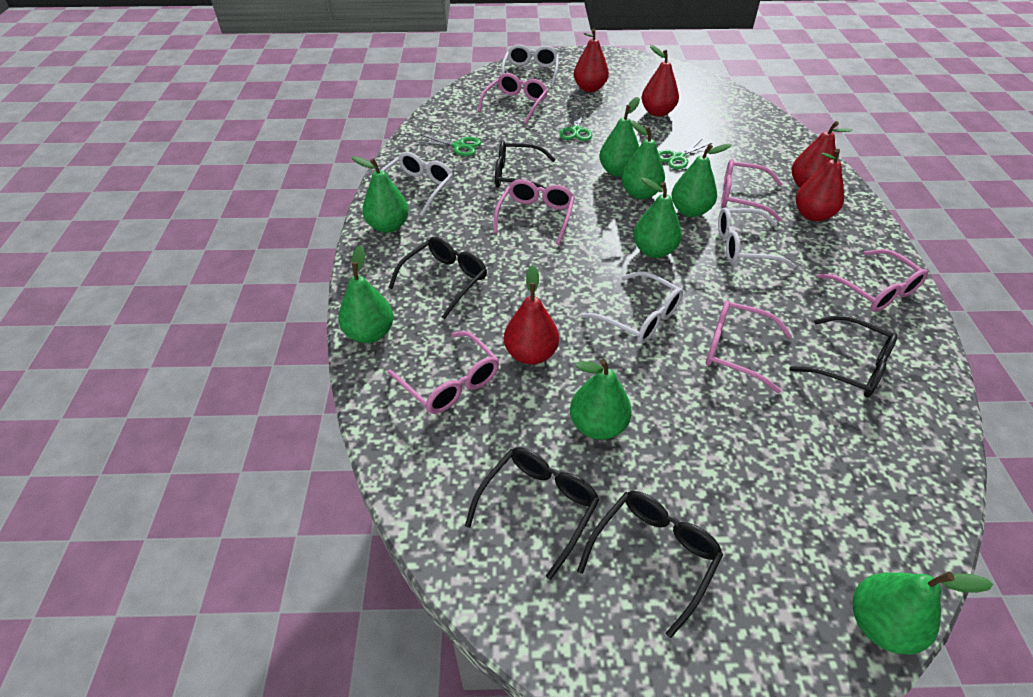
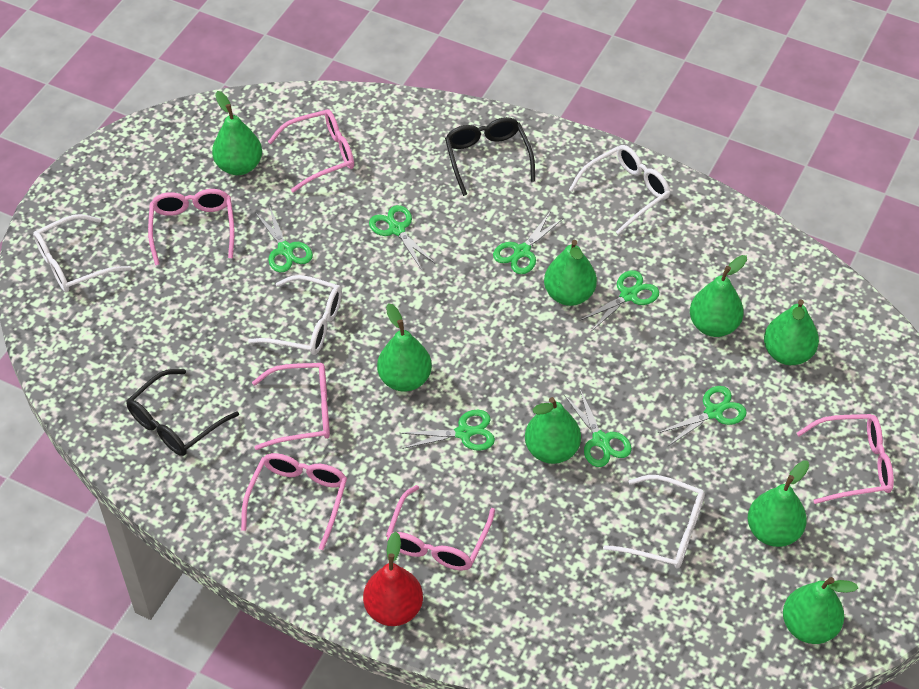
black glasses: 5 -> 2
green scissors: 3 -> 7
red pear: 5 -> 1

